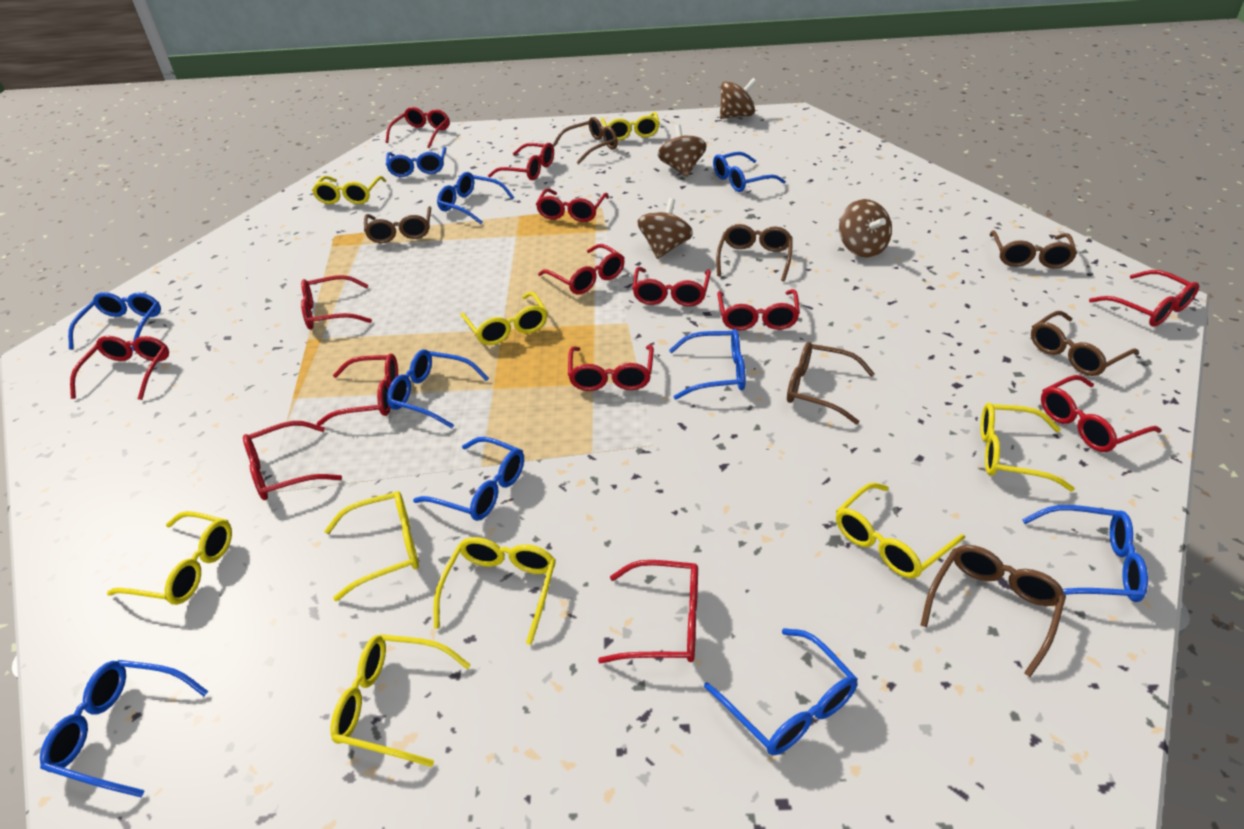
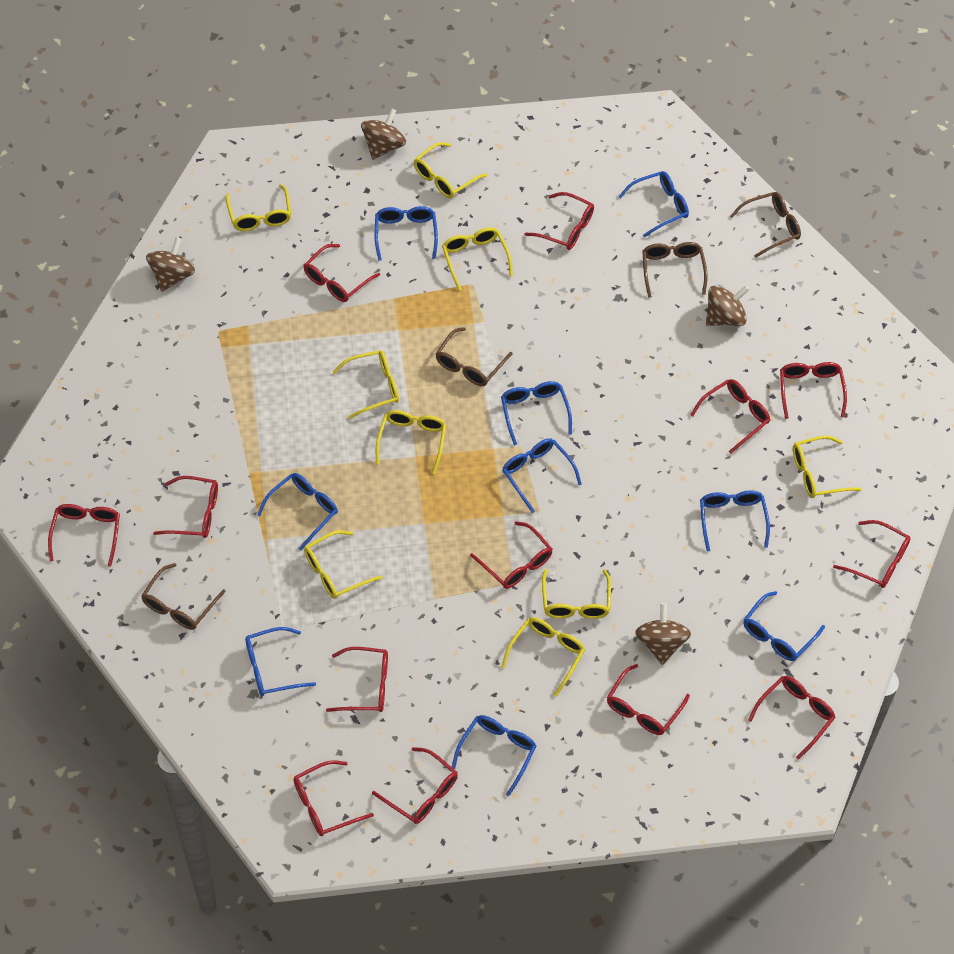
blue glasses: 10 -> 9
brown glasses: 7 -> 4
red glasses: 14 -> 13

